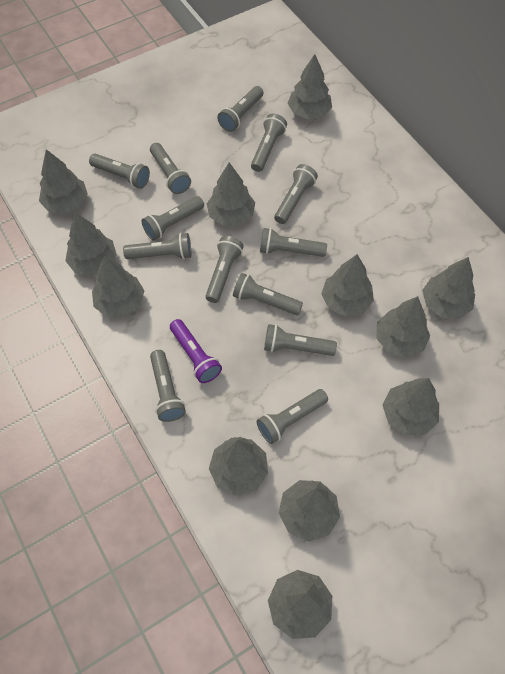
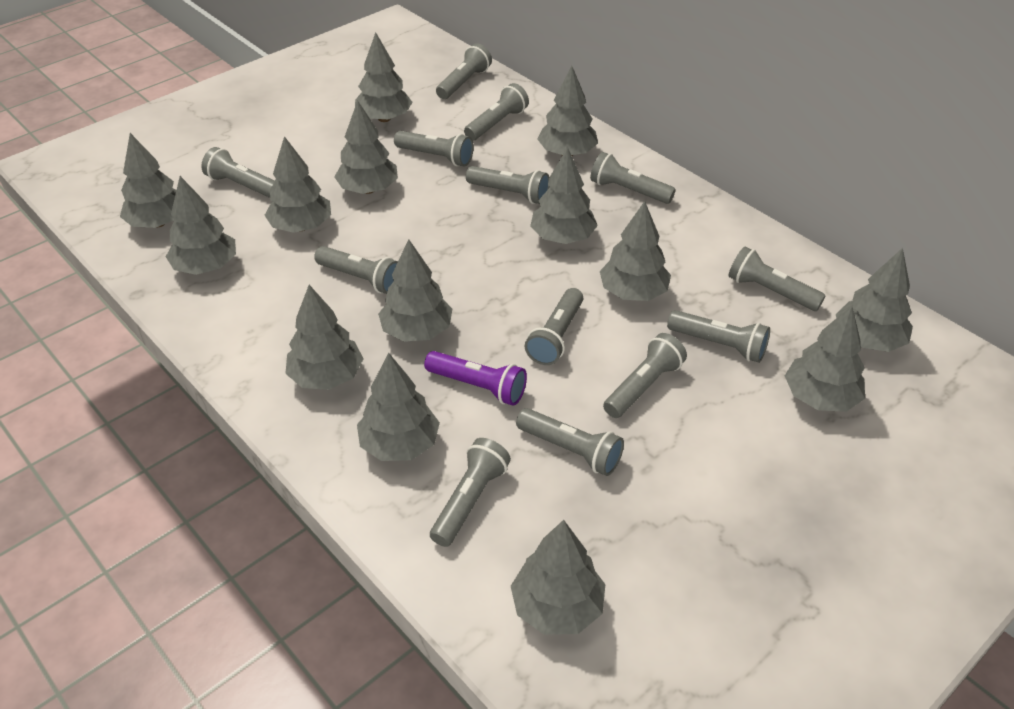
grey tree: 12 -> 14

